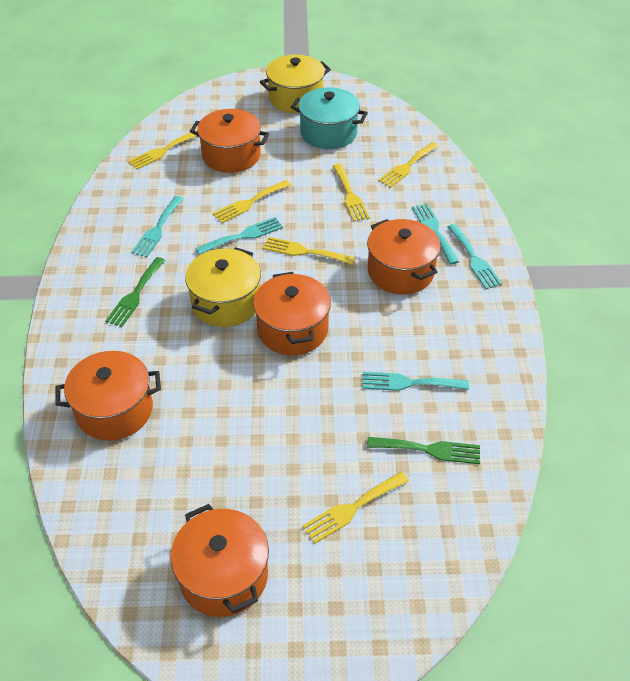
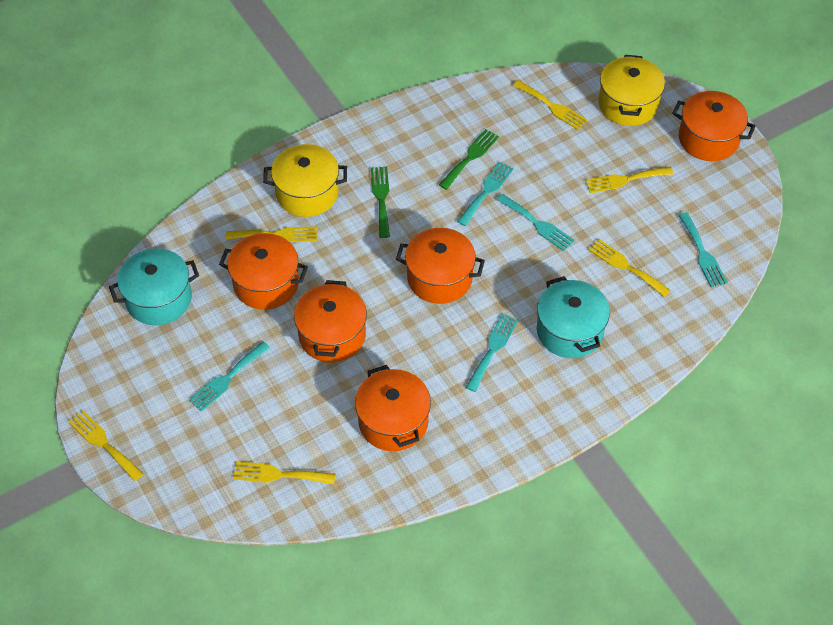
turquoise pot: 1 -> 2

